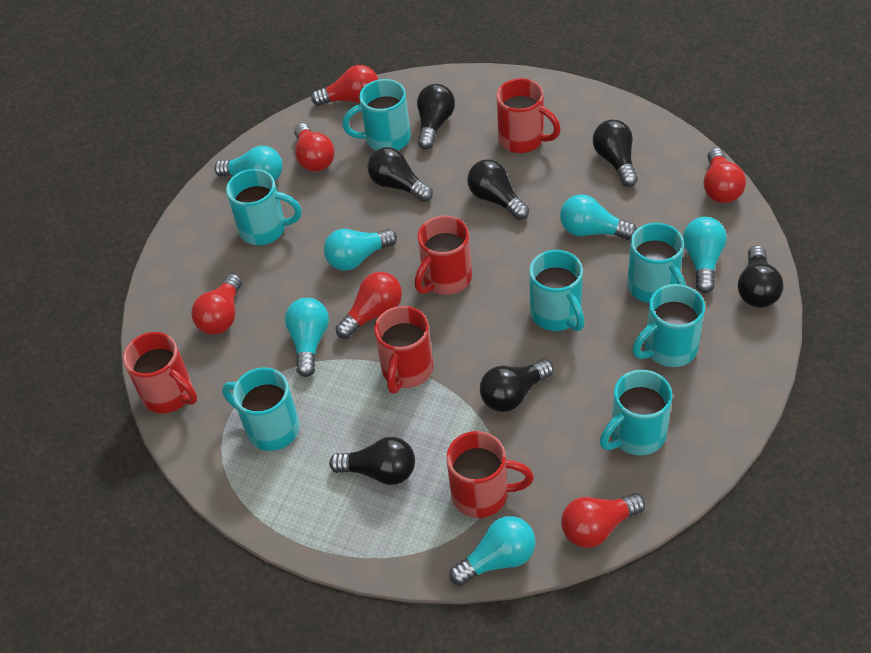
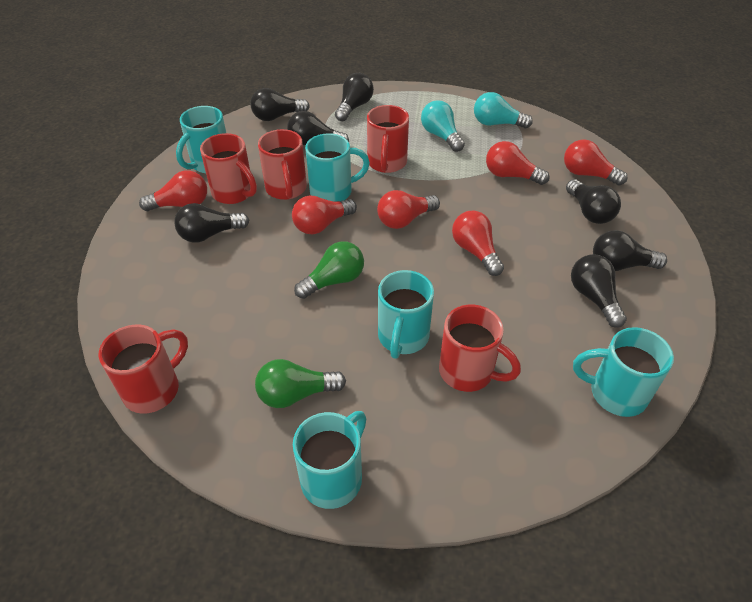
green light bulb: 0 -> 2
turquoise light bulb: 6 -> 2
turquoise mug: 7 -> 5

